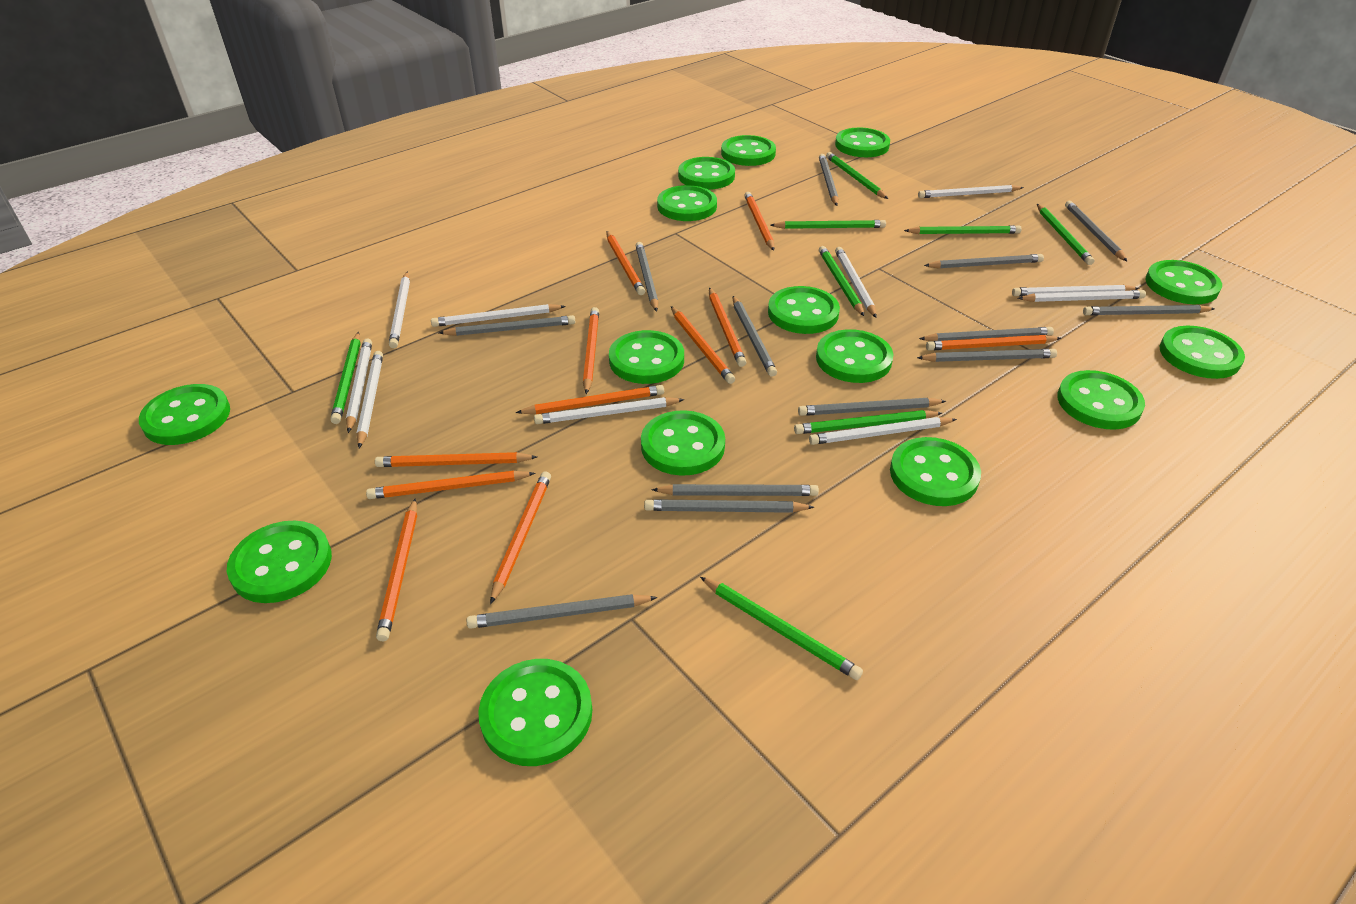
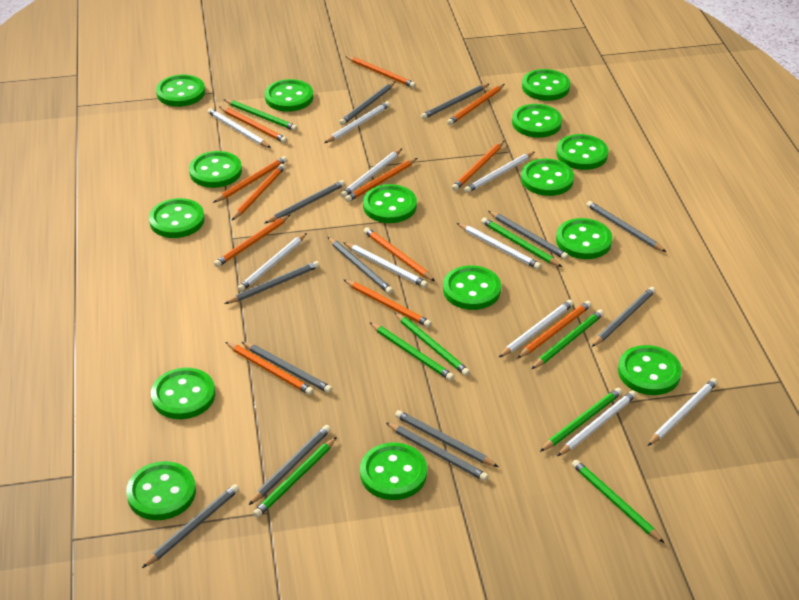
orange pencil: 11 -> 12

